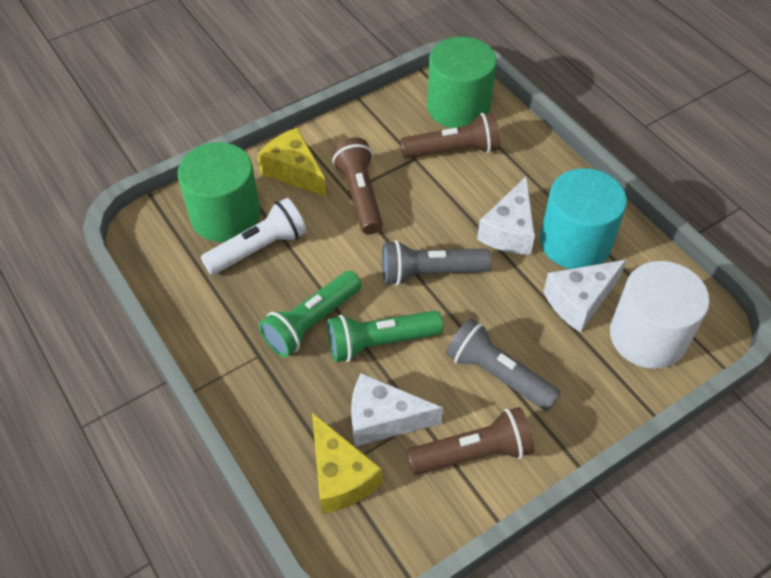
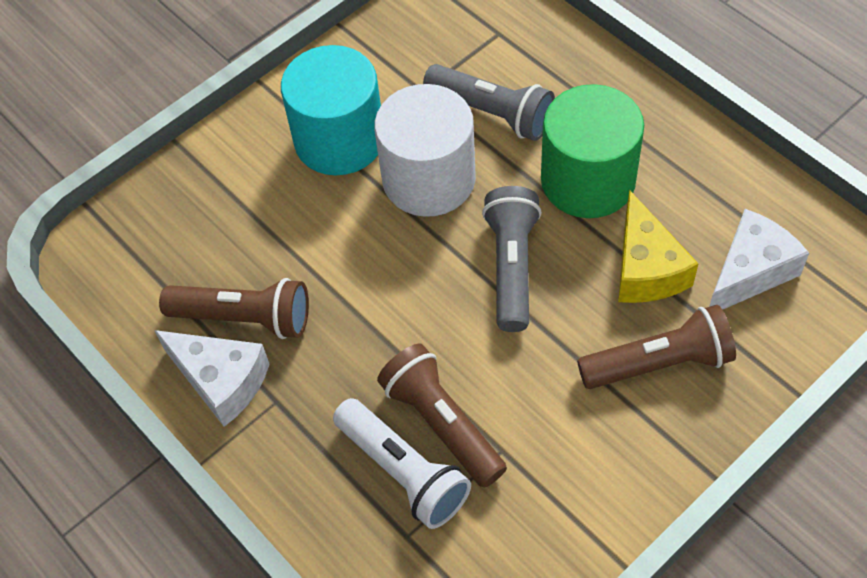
green cylinder: 2 -> 1
green flashlight: 2 -> 0
white cheese: 3 -> 2
yellow cheese: 2 -> 1

